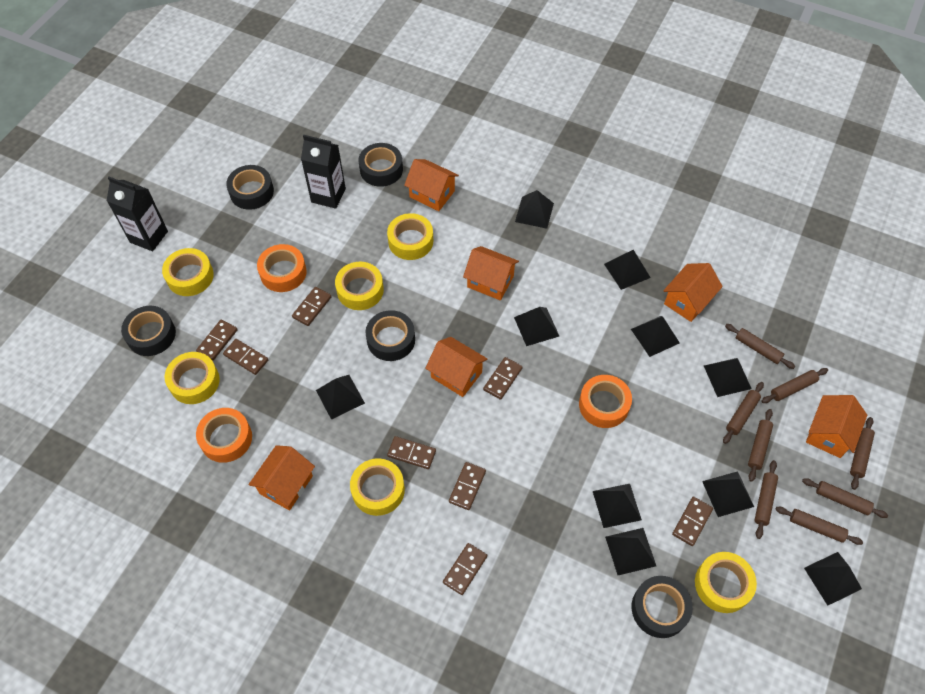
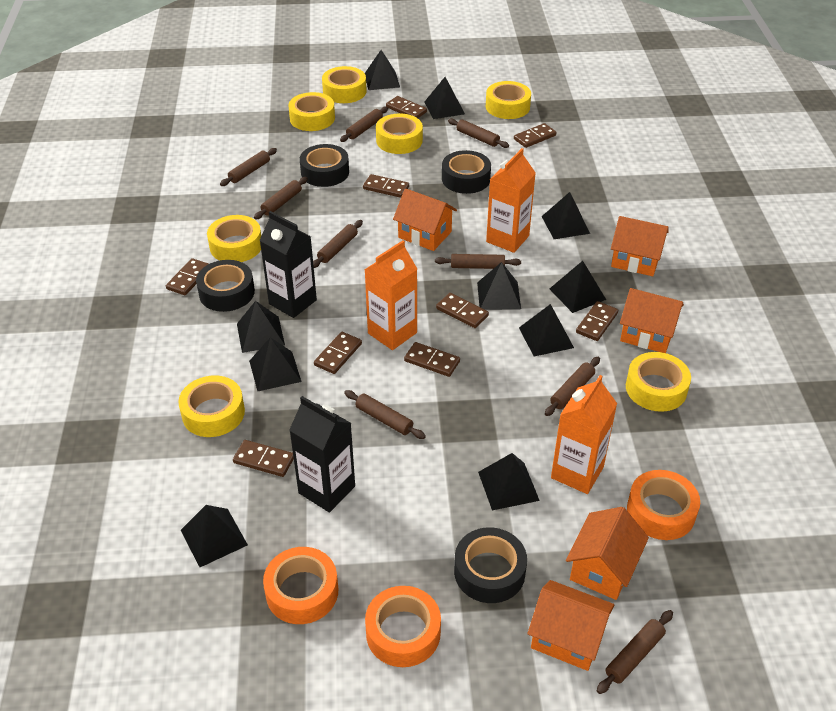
black tape: 5 -> 4
brown domino: 8 -> 9
brown rolling pin: 8 -> 9
orange carton: 0 -> 3
orange house: 6 -> 5
yellow tape: 6 -> 7

